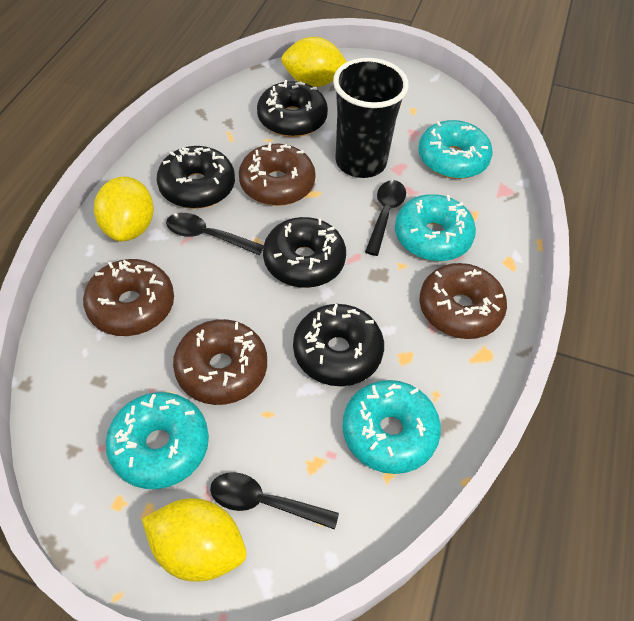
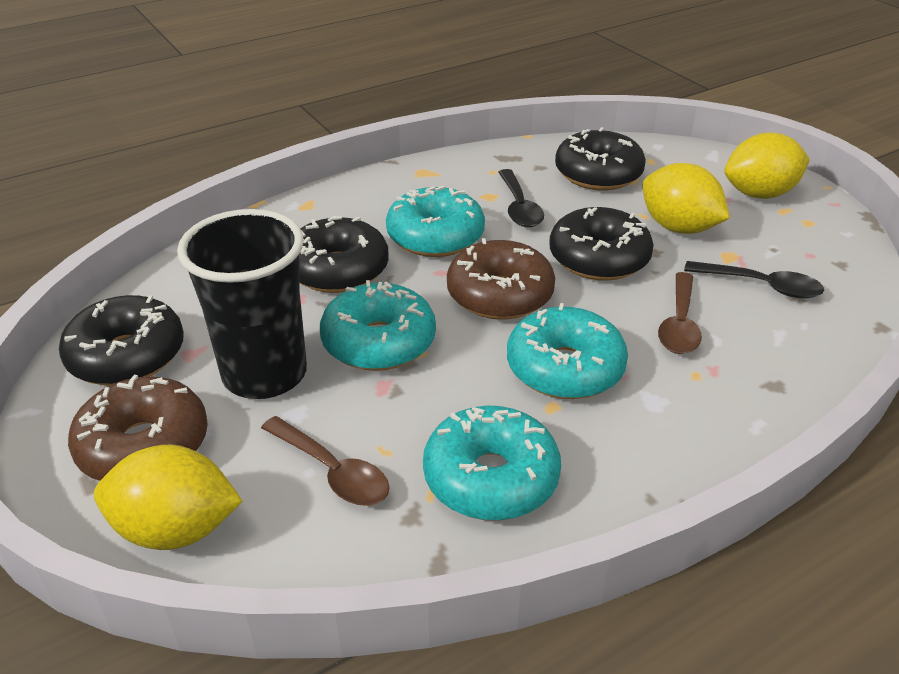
black spoon: 3 -> 2
brown donut: 4 -> 2
brown spoon: 0 -> 2

